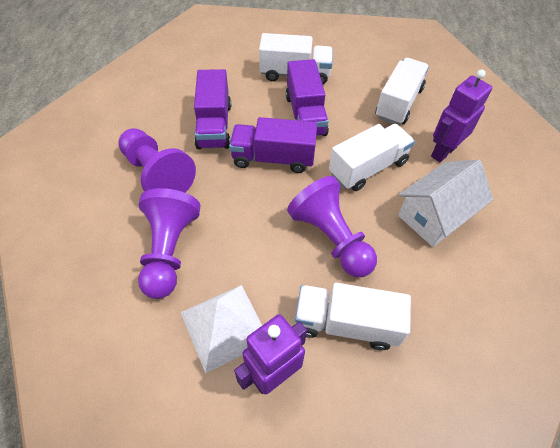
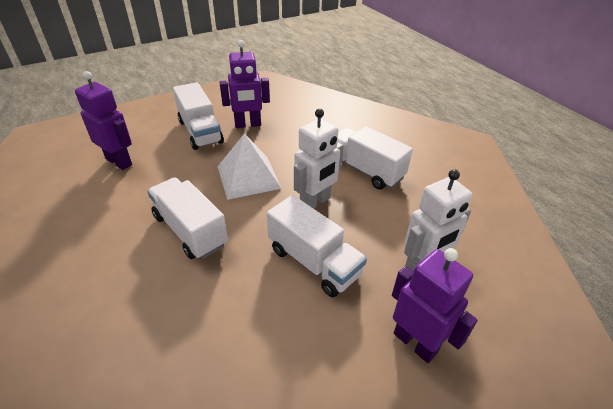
purple pawn: 3 -> 0
purple robot: 2 -> 3
purple truck: 3 -> 0
white house: 1 -> 0
white robot: 0 -> 2

